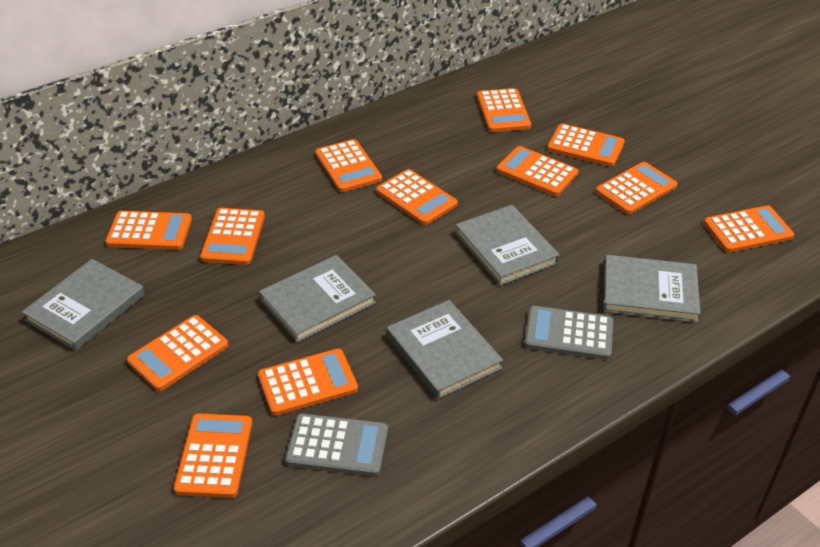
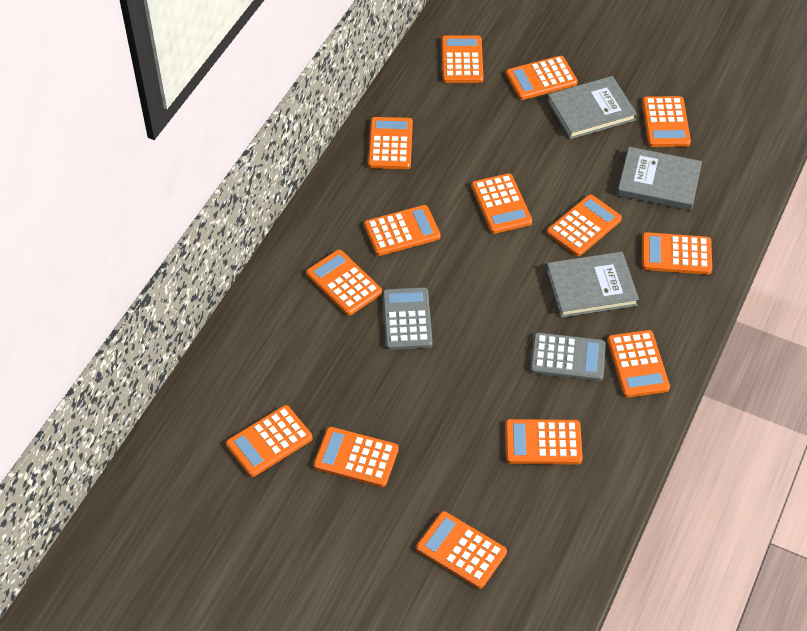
grey book: 5 -> 3
orange calculator: 12 -> 14

